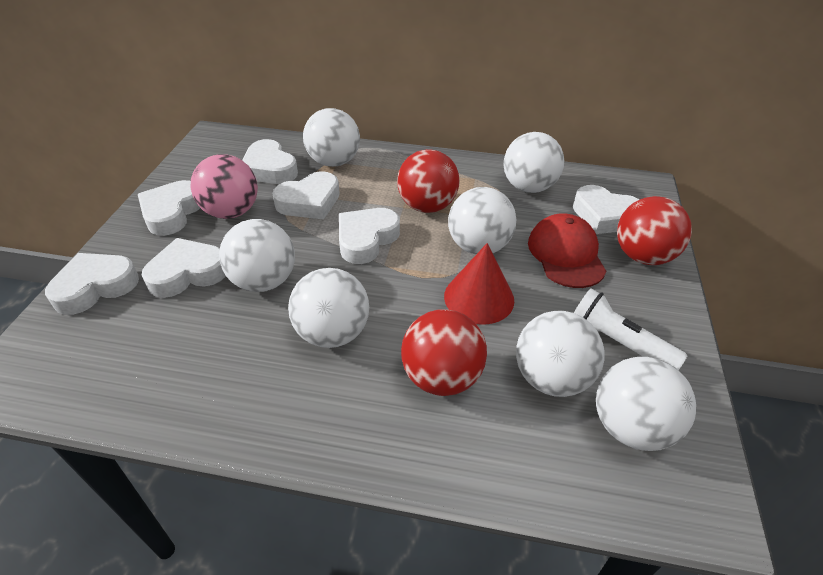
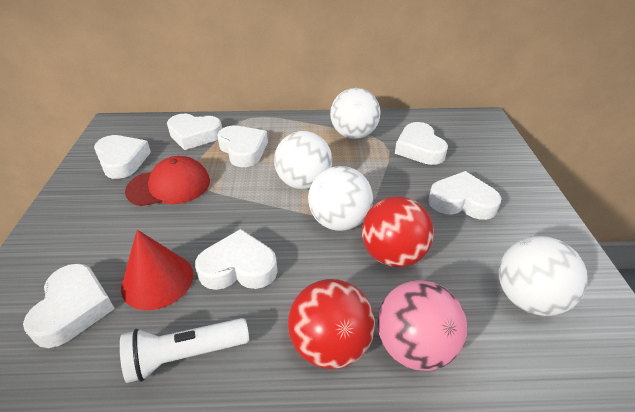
red ball: 3 -> 2
white ball: 7 -> 4

